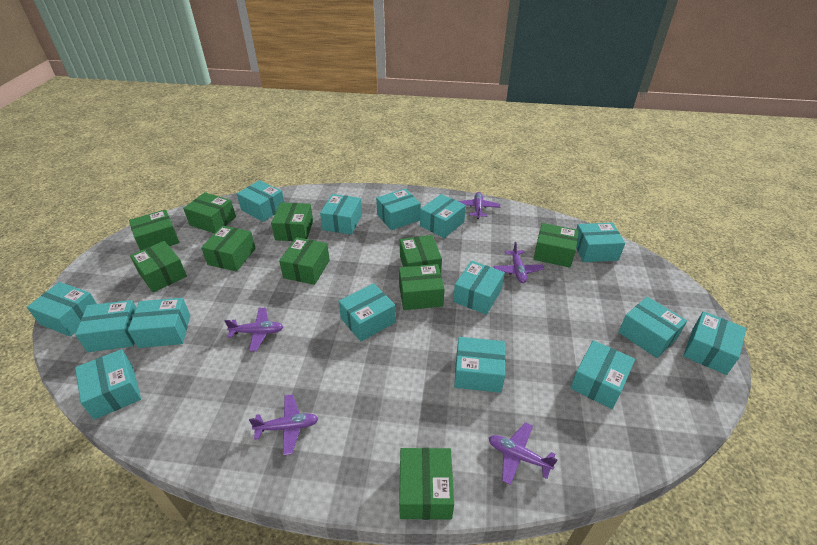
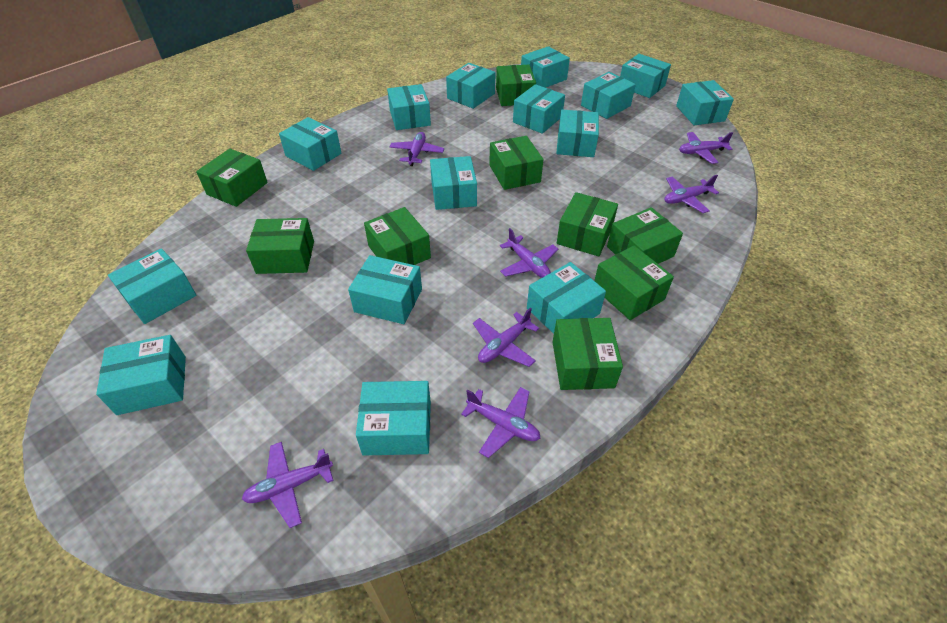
green box: 10 -> 9
purple plane: 5 -> 7

